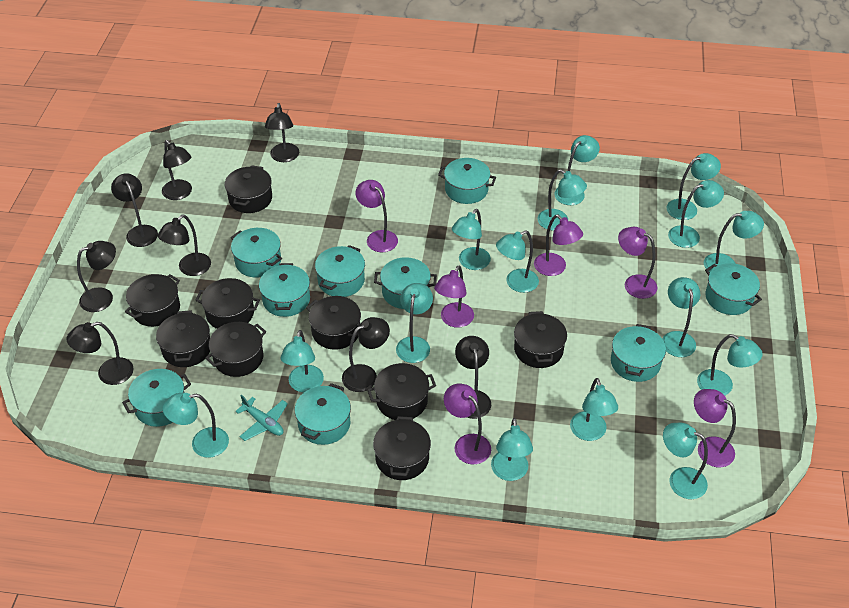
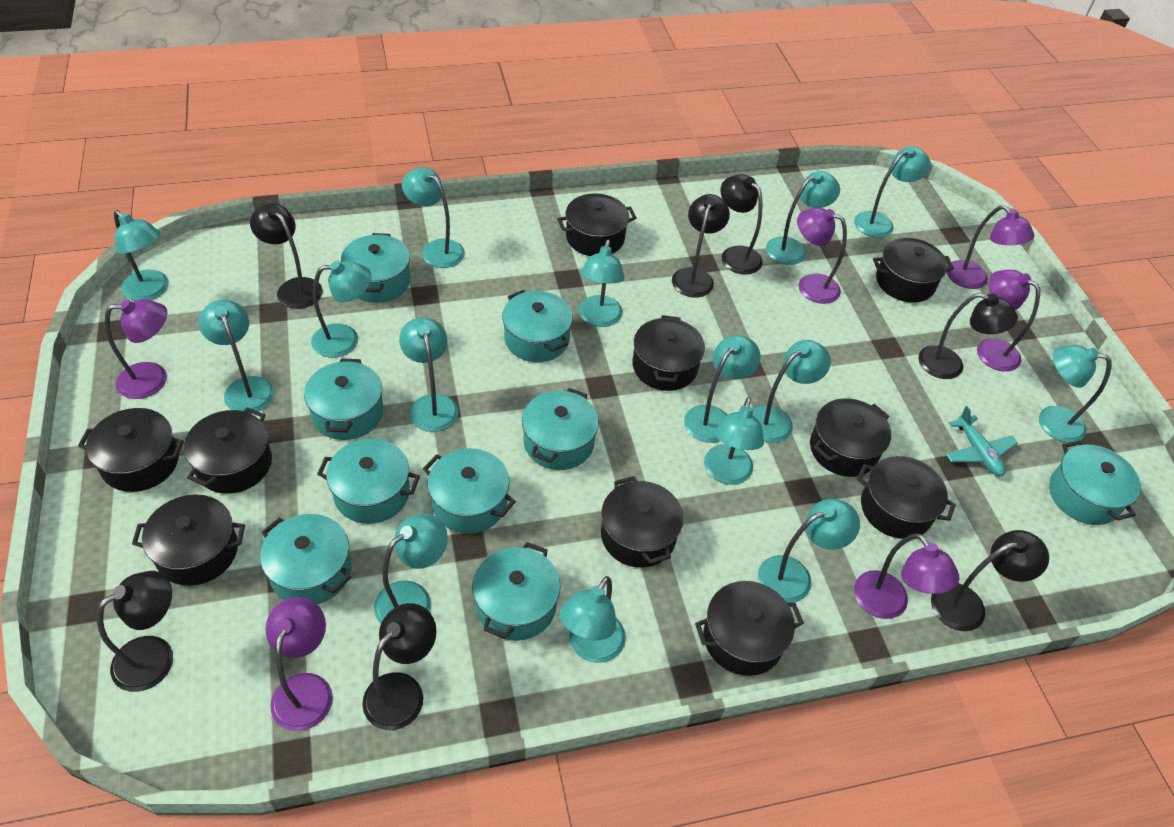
black lamp: 8 -> 7
black pot: 9 -> 10

